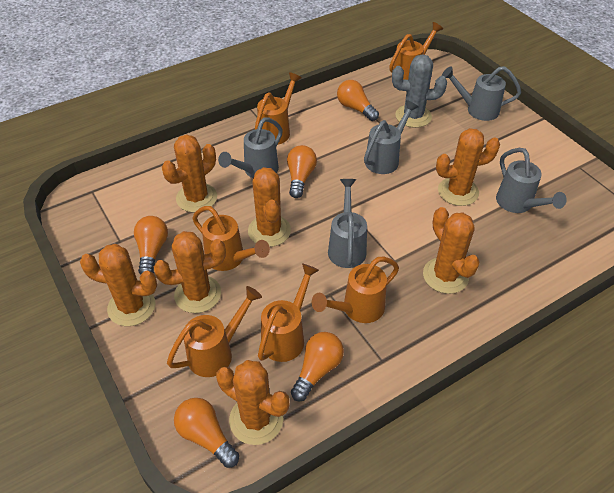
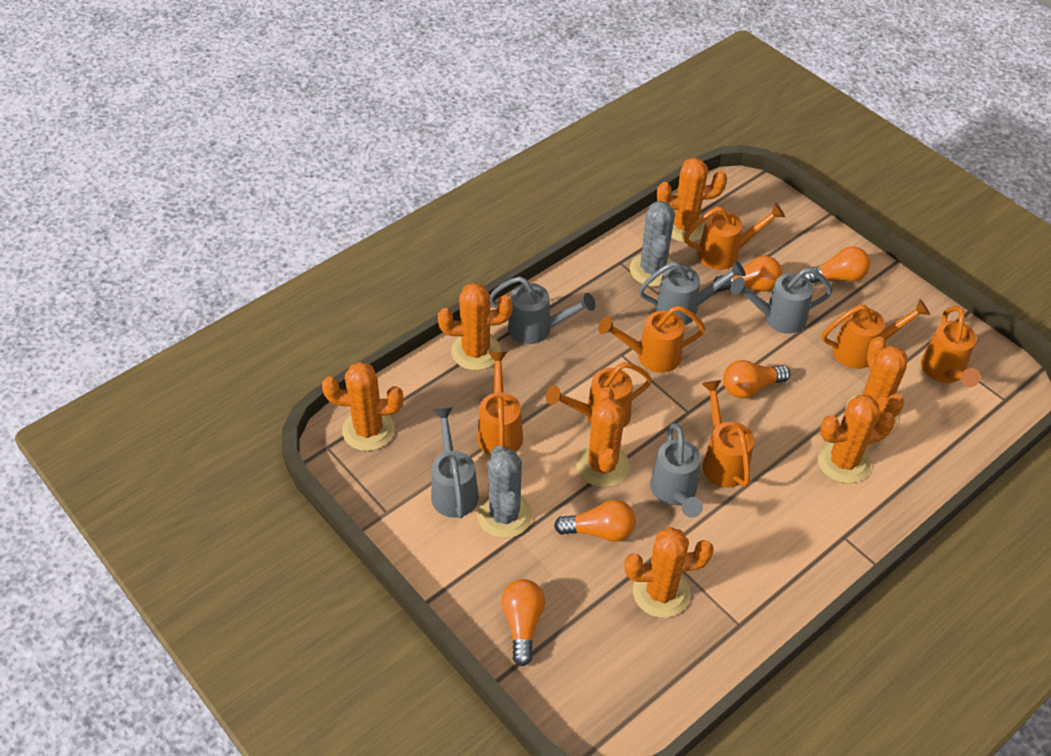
grey cactus: 1 -> 2
orange watering can: 6 -> 7

